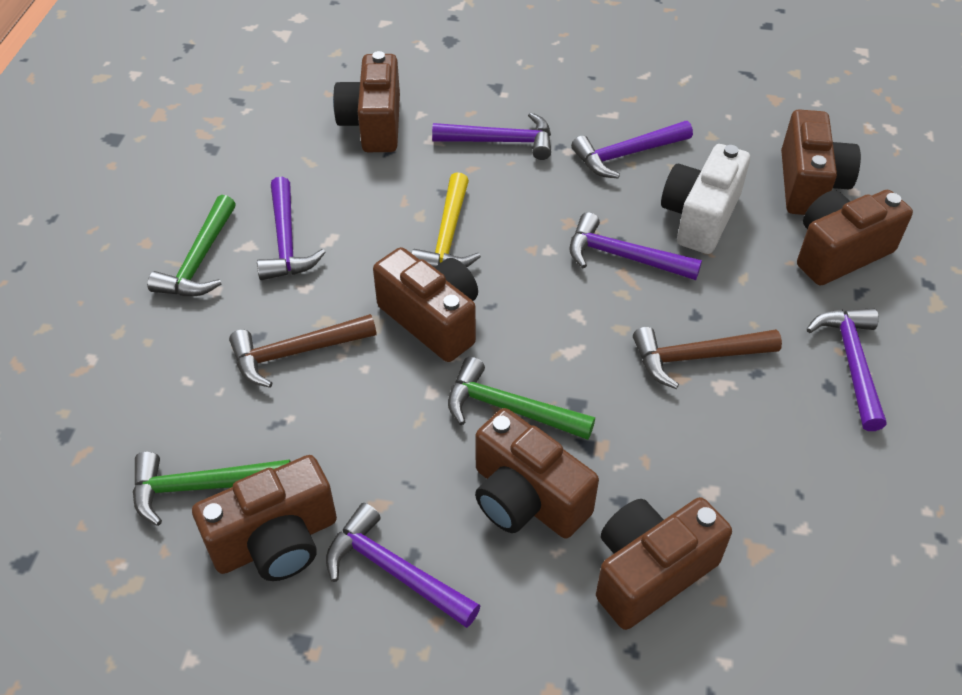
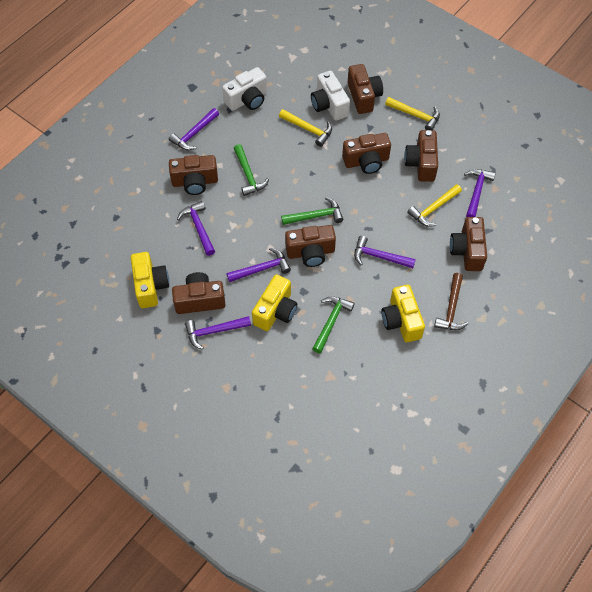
brown hammer: 2 -> 1
white camera: 1 -> 2
yellow camera: 0 -> 3
yellow hammer: 1 -> 3

